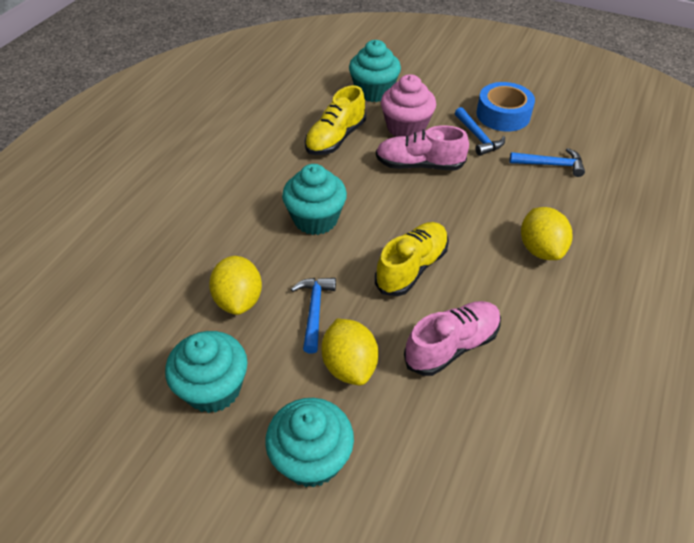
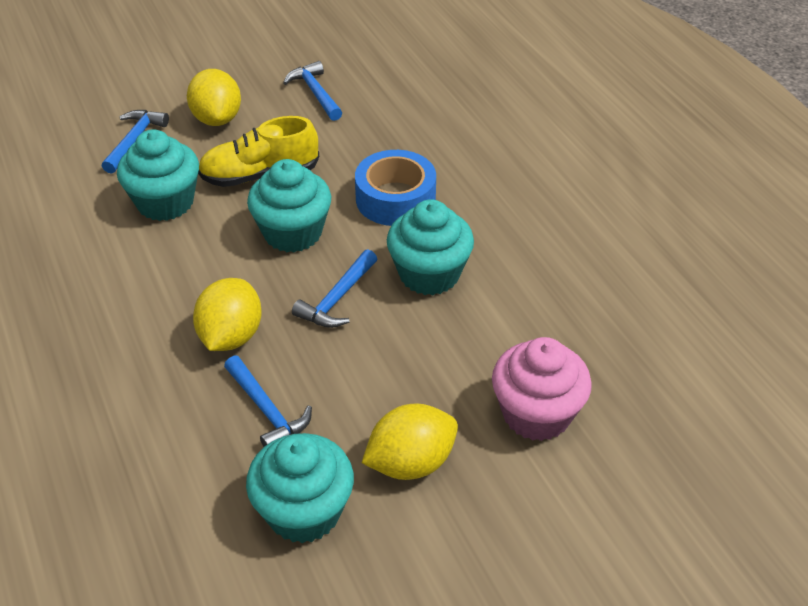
blue hammer: 3 -> 4
pink shoe: 2 -> 0
yellow shoe: 2 -> 1

